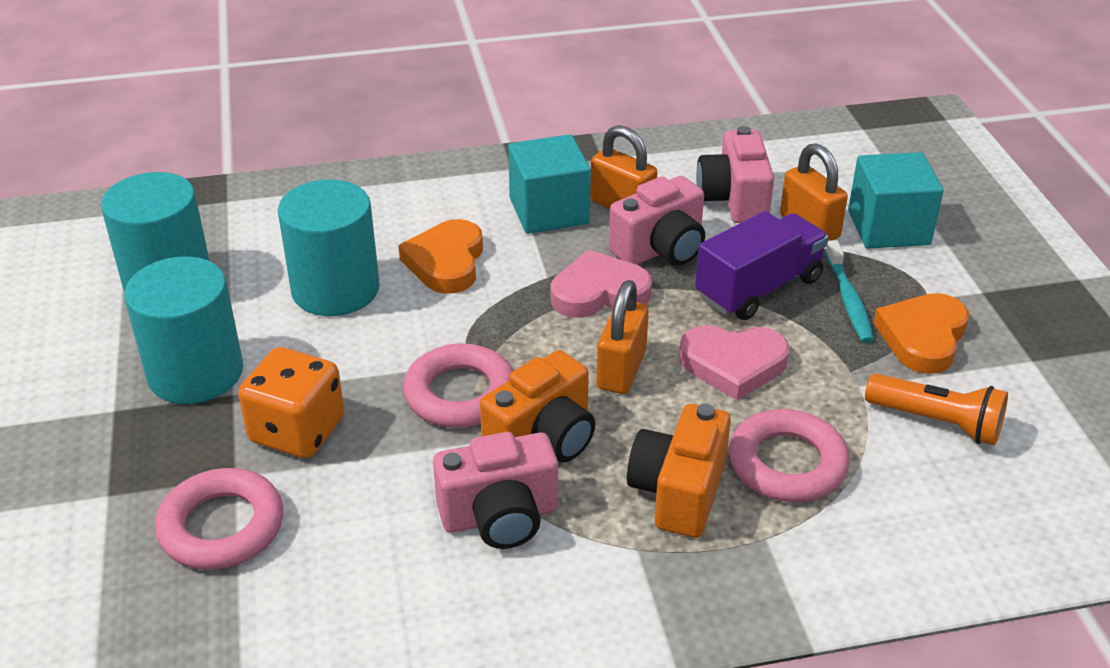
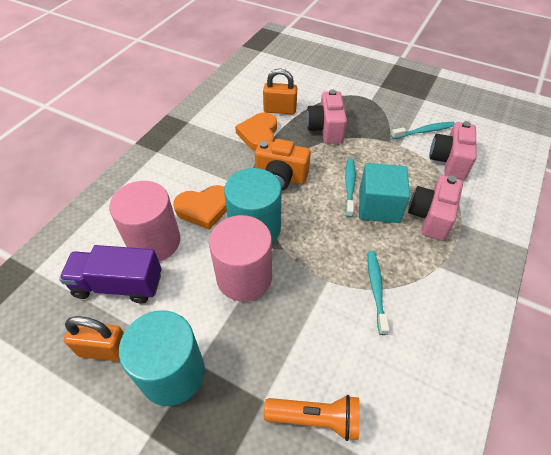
orange camera: 2 -> 1
orange dice: 1 -> 0
orange padlock: 3 -> 2
pink cylinder: 0 -> 2
pink heart: 2 -> 0
pink ring: 3 -> 0
turquoise cube: 2 -> 1
turquoise cylinder: 3 -> 2
turquoise toothbrush: 1 -> 3

